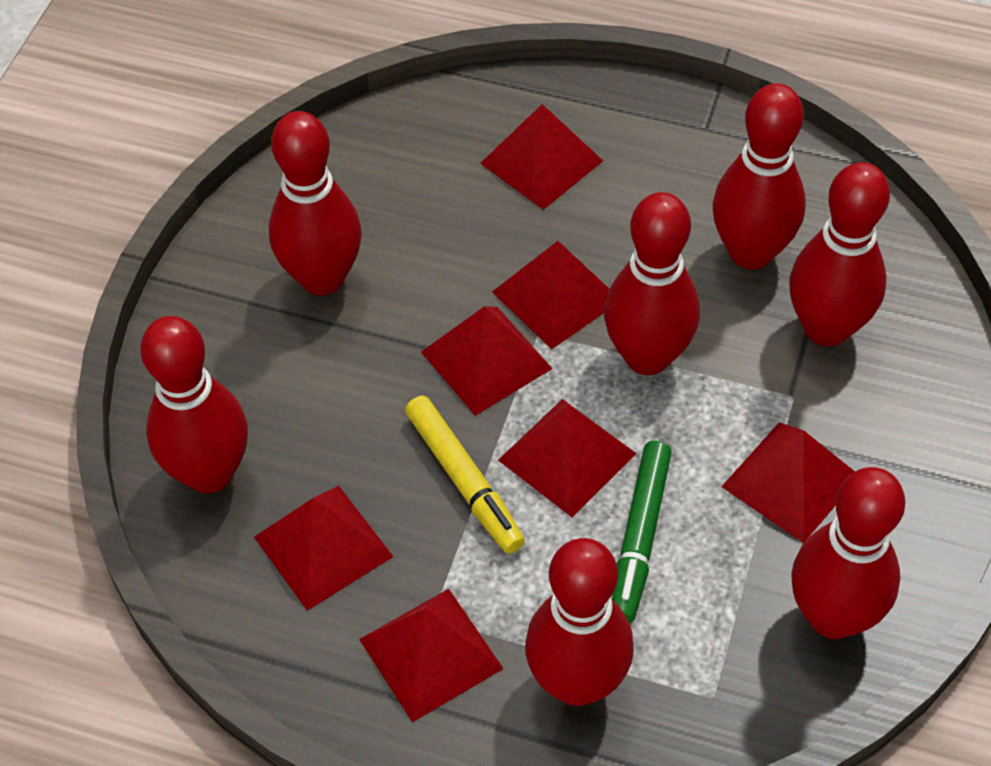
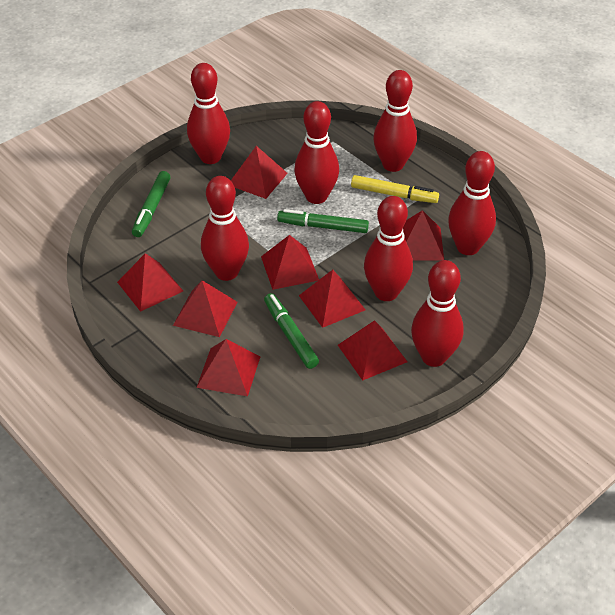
green marker: 1 -> 3
red pyramid: 7 -> 8

